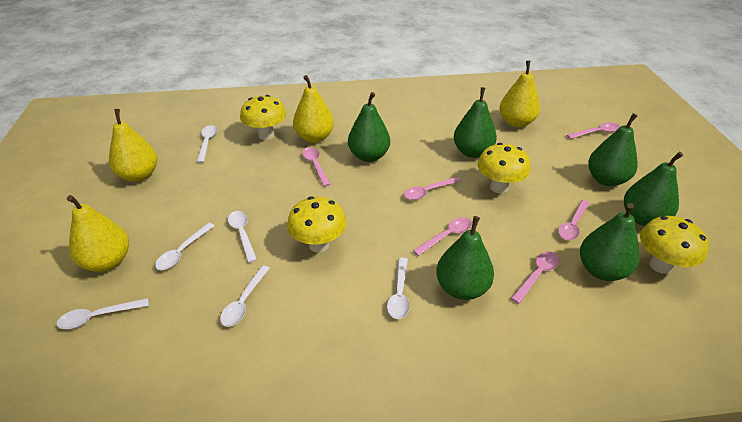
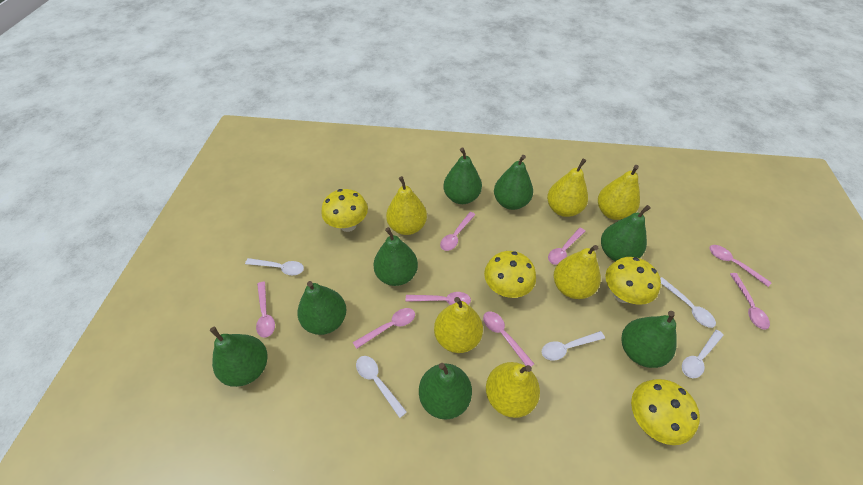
green pear: 6 -> 8
pink spoon: 6 -> 8
white spoon: 6 -> 5
yellow pear: 4 -> 6

